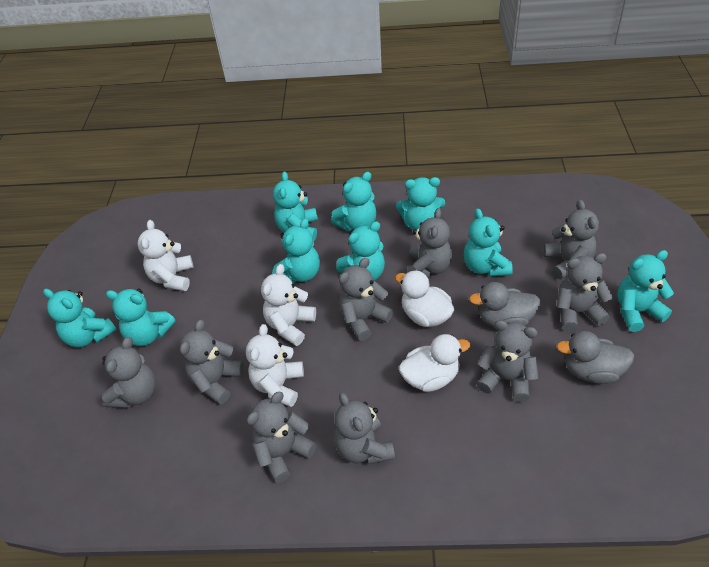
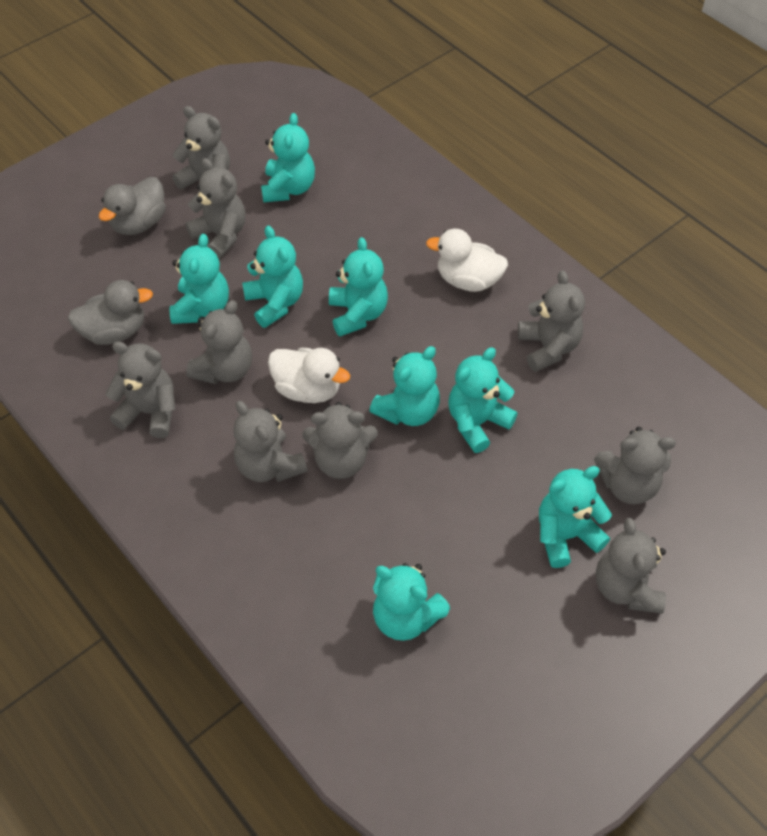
turquoise teddy bear: 9 -> 8
white teddy bear: 3 -> 0

